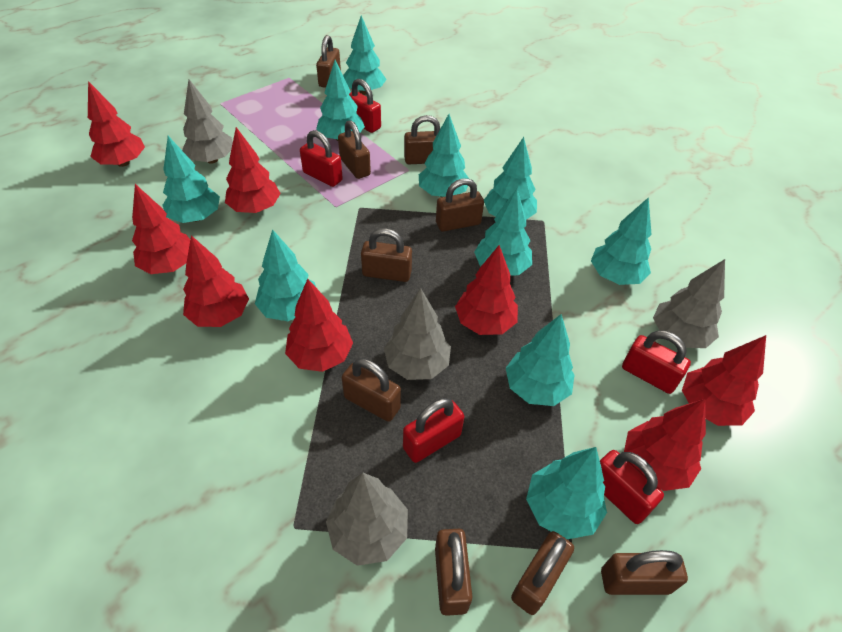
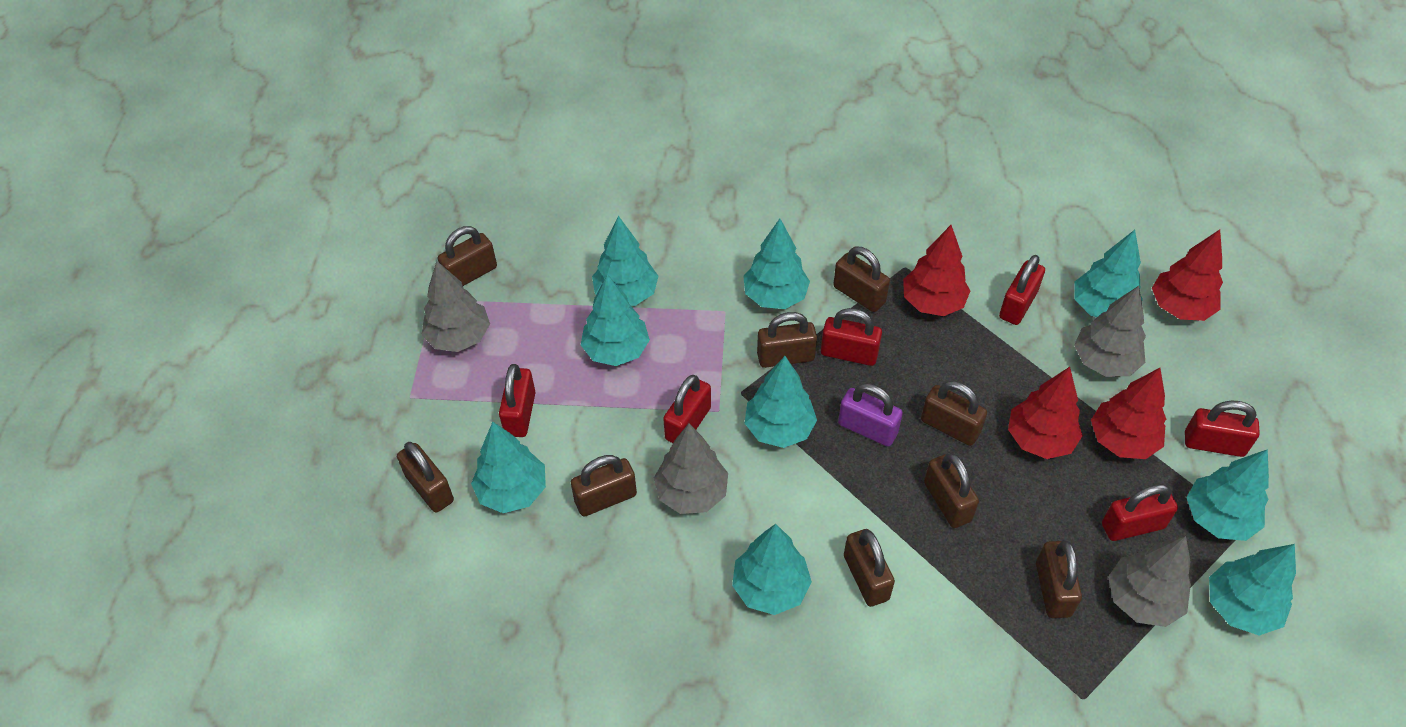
purple padlock: 0 -> 1
red padlock: 5 -> 6
red tree: 8 -> 4
turquoise tree: 10 -> 9

